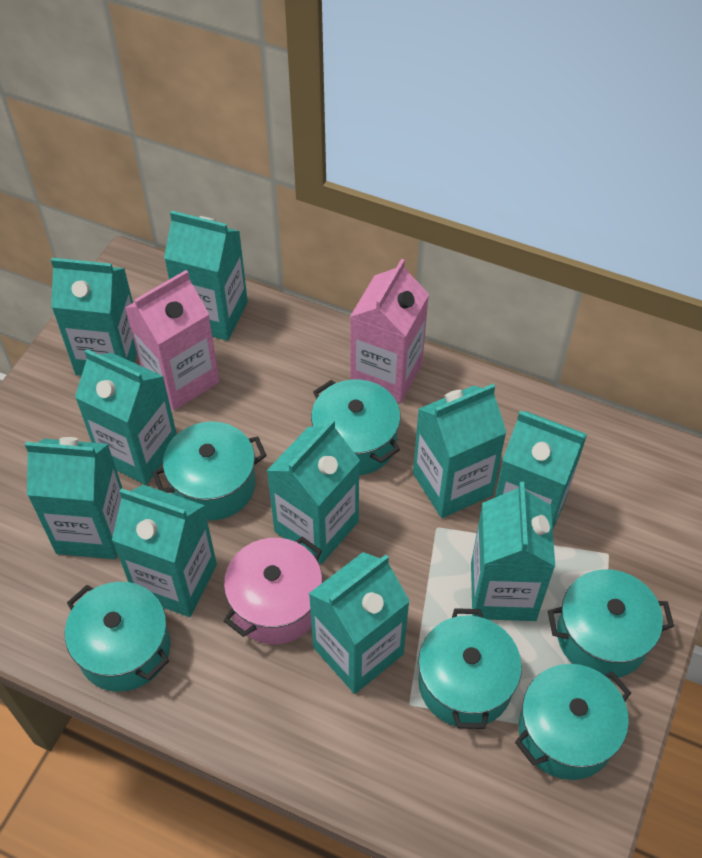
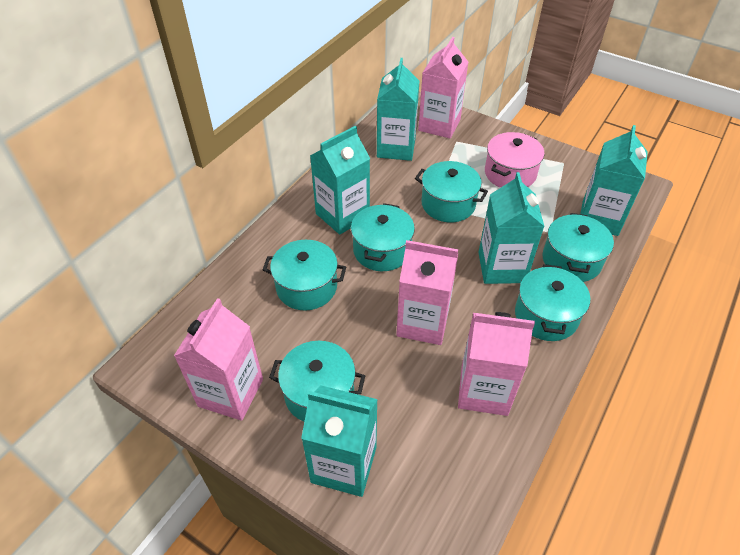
pink carton: 2 -> 4
turquoise carton: 10 -> 5

